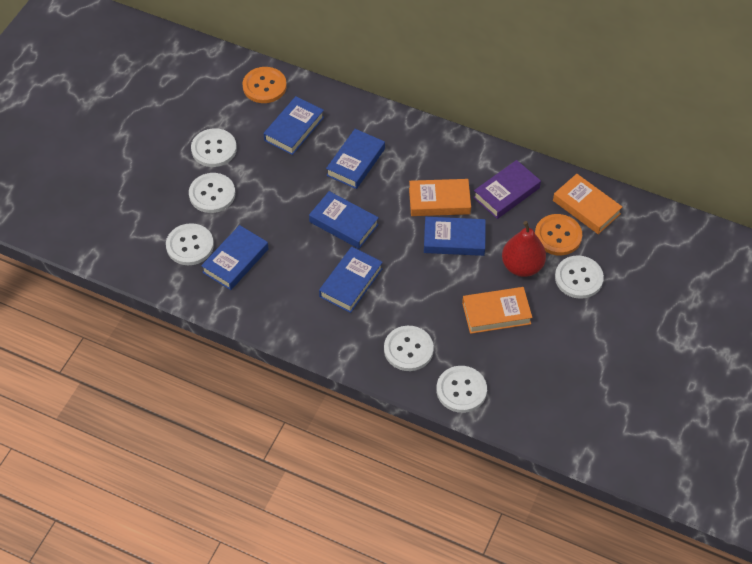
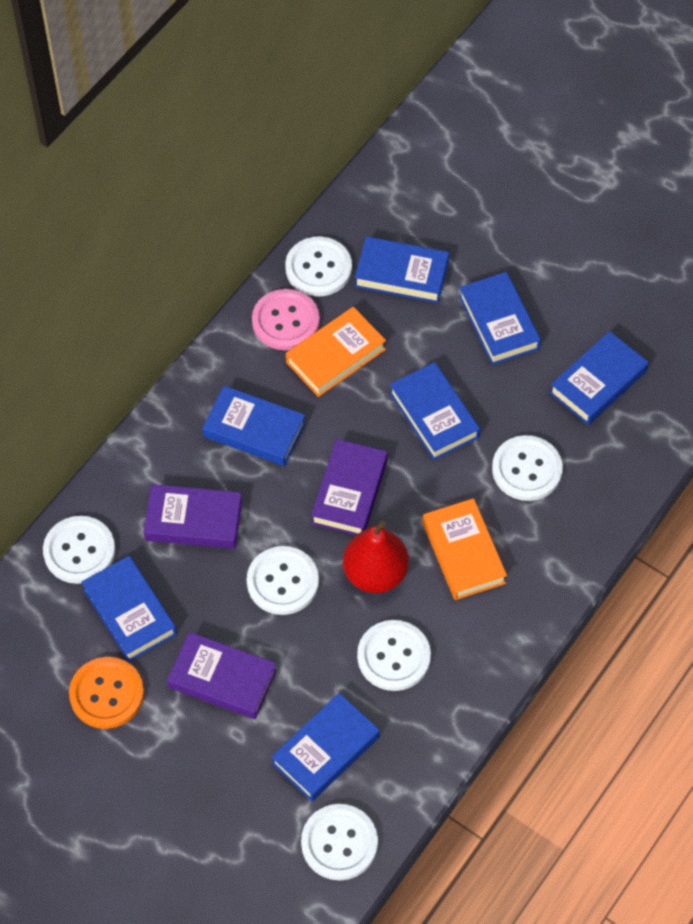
blue book: 6 -> 7
orange book: 3 -> 2
orange button: 2 -> 1
pink button: 0 -> 1
purple book: 1 -> 3

